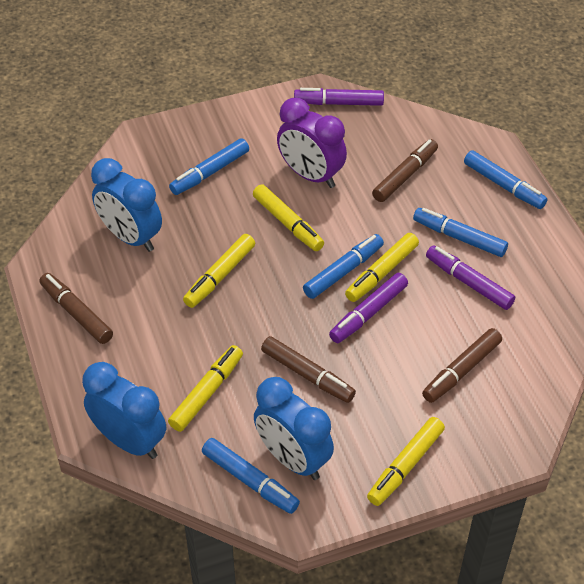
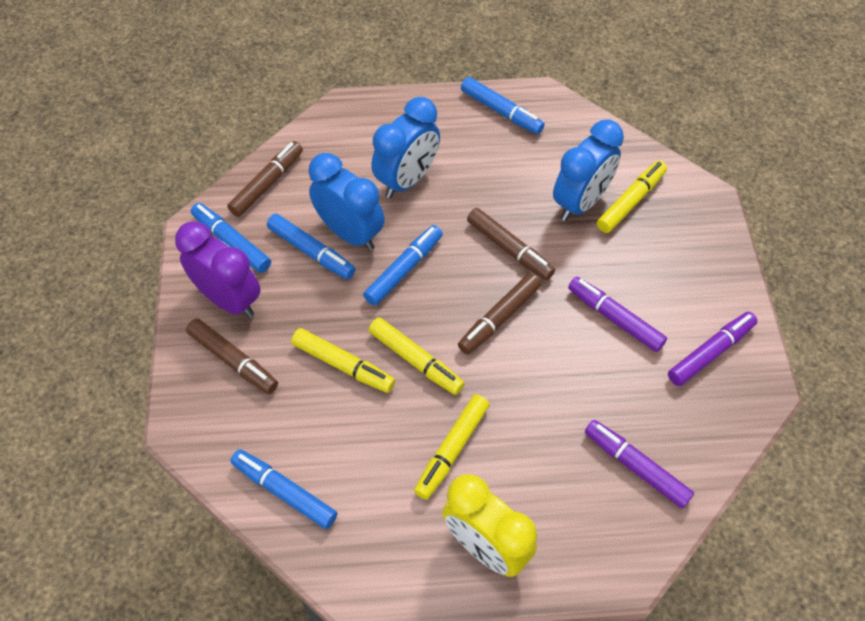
yellow clock: 0 -> 1
yellow marker: 5 -> 4

